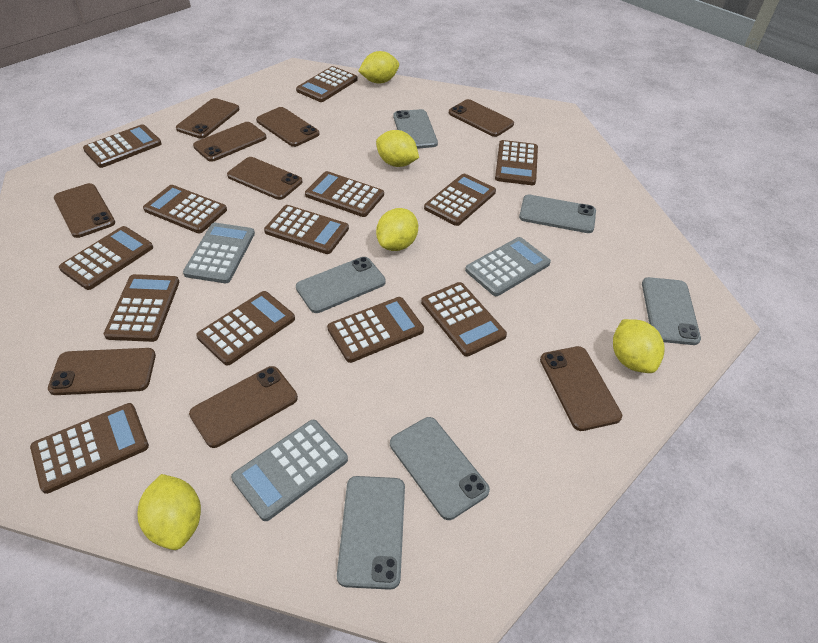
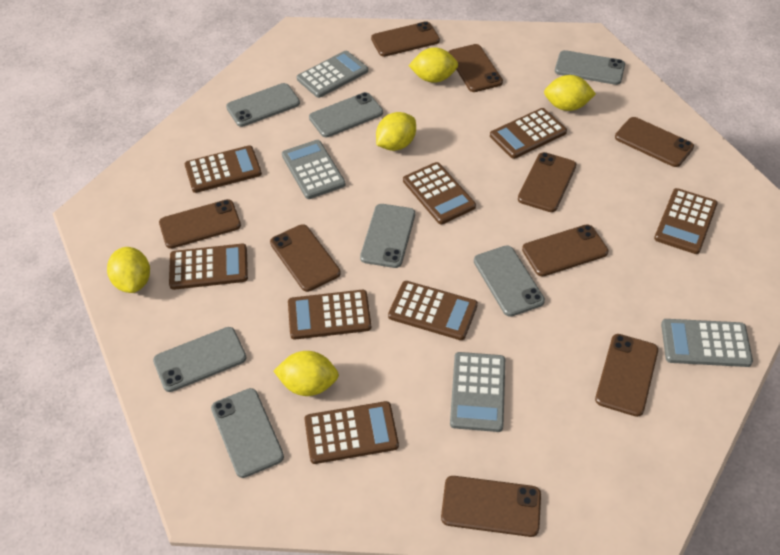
brown calculator: 13 -> 8
grey calculator: 3 -> 4
grey phone: 6 -> 7

